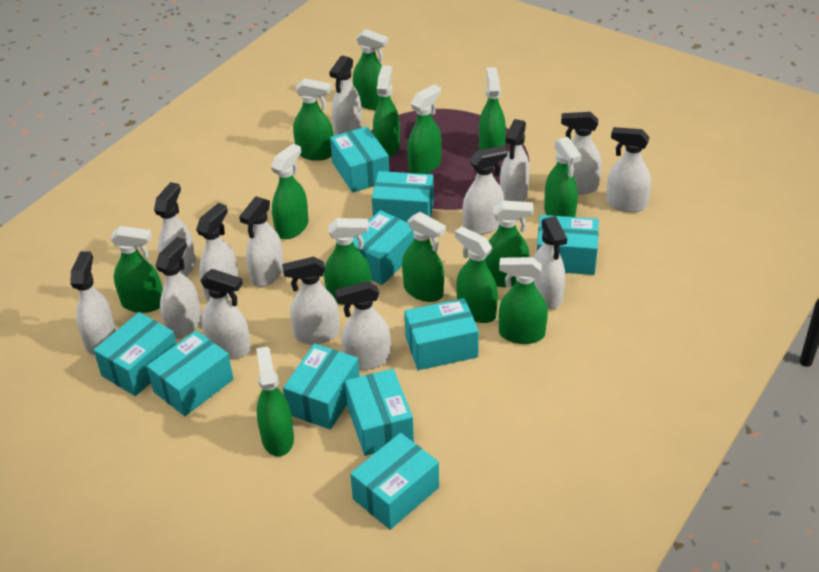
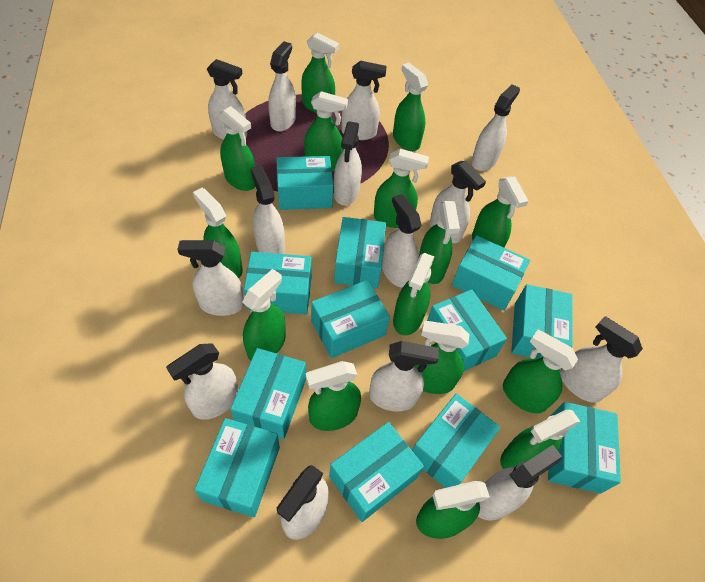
green spray bottle: 14 -> 15
turquoise box: 10 -> 12

